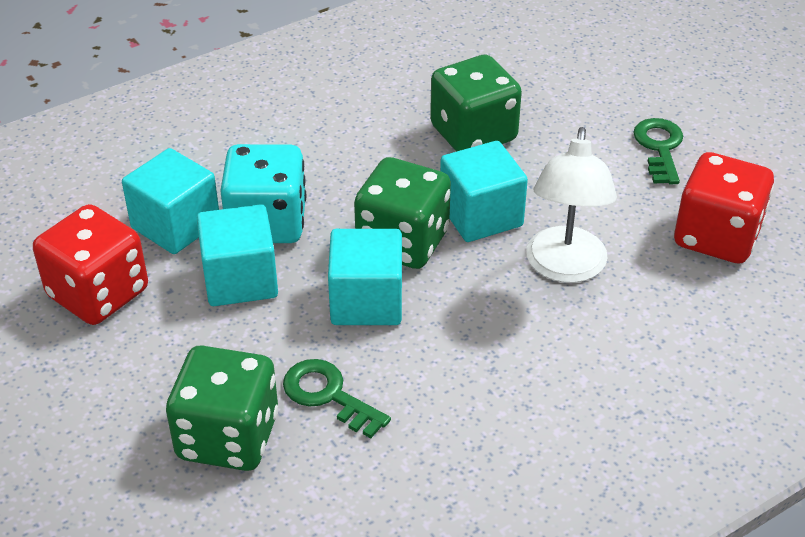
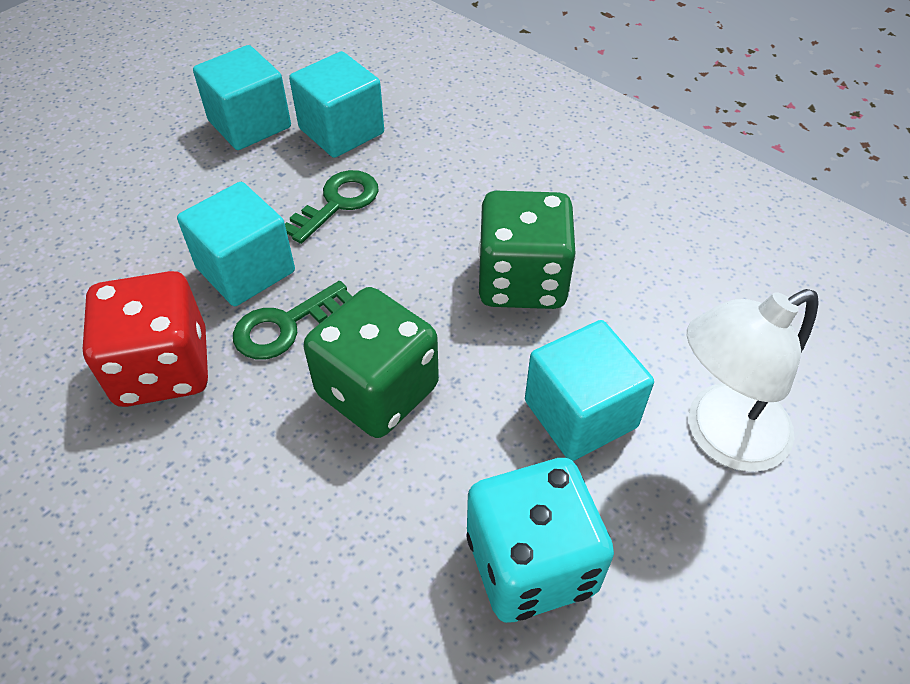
green dice: 3 -> 2
red dice: 2 -> 1

